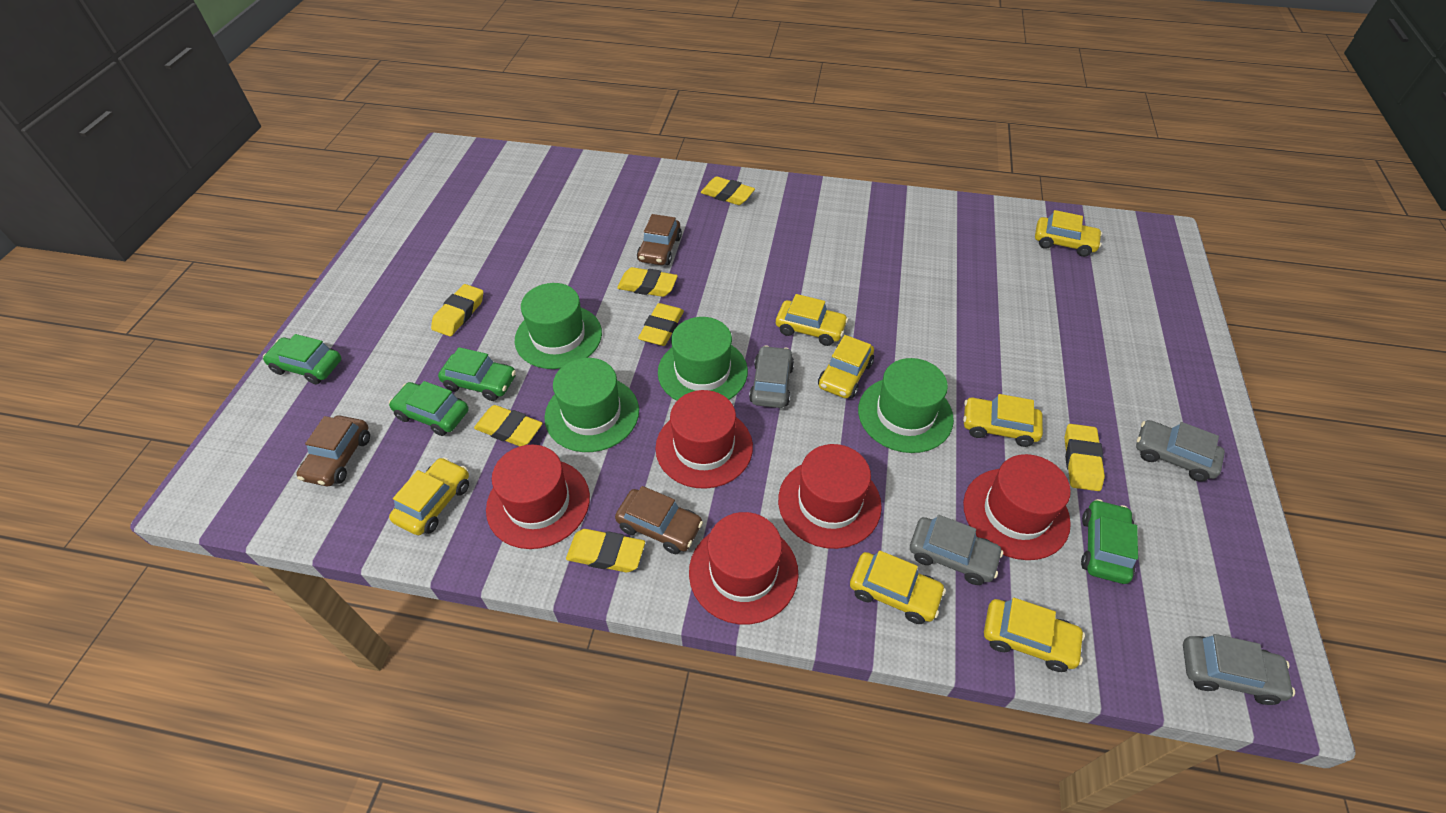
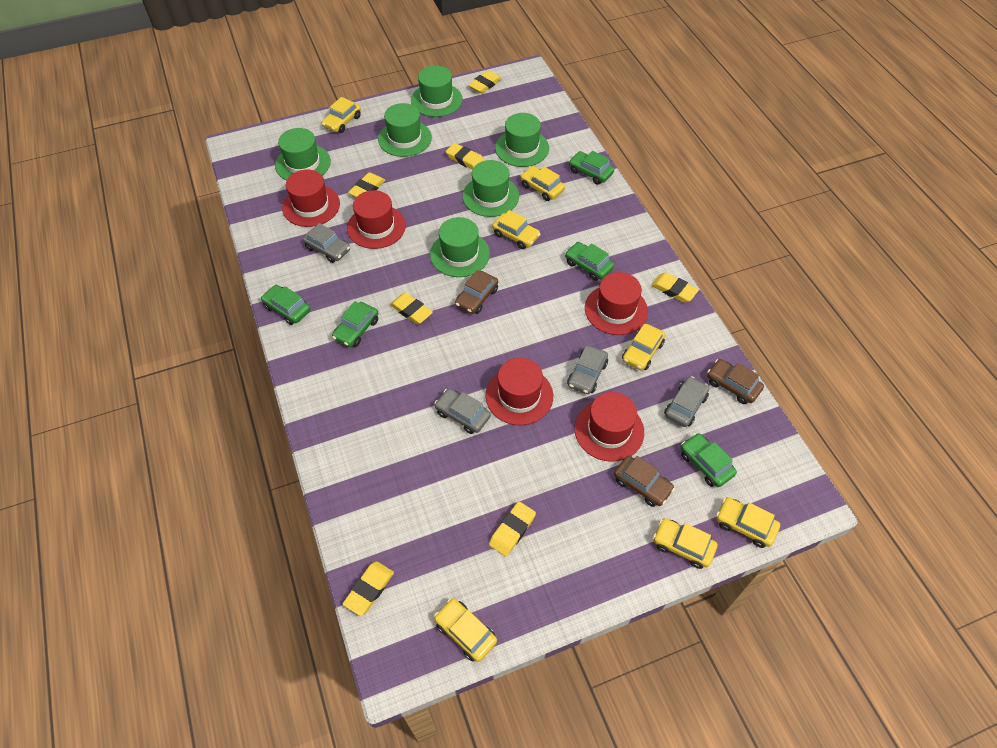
green car: 4 -> 5
green hat: 4 -> 6

